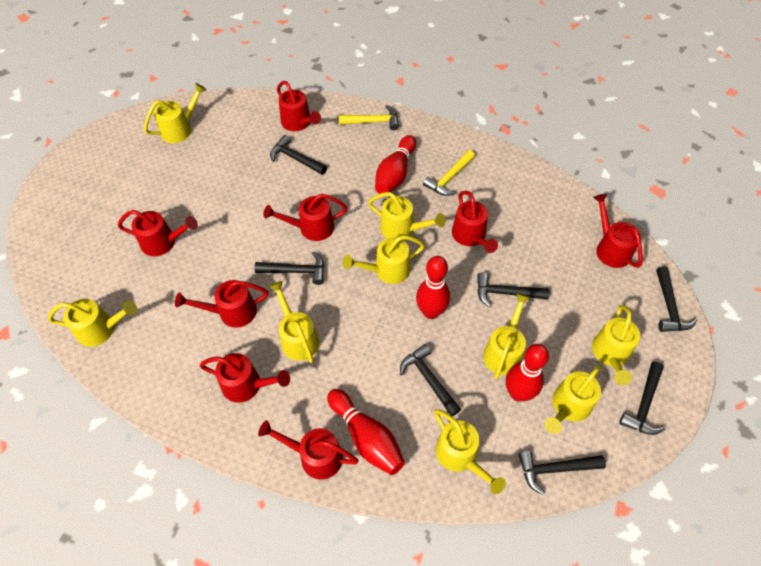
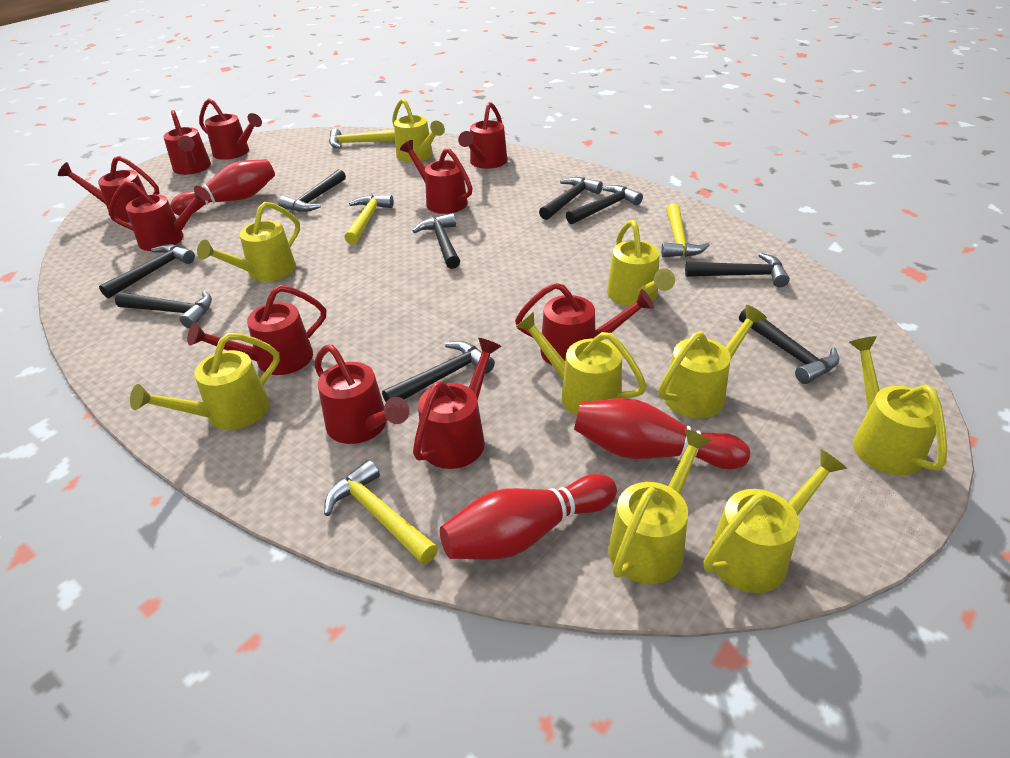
black hammer: 7 -> 9
red bowling pin: 4 -> 3
red watering can: 8 -> 10
yellow hammer: 2 -> 4

